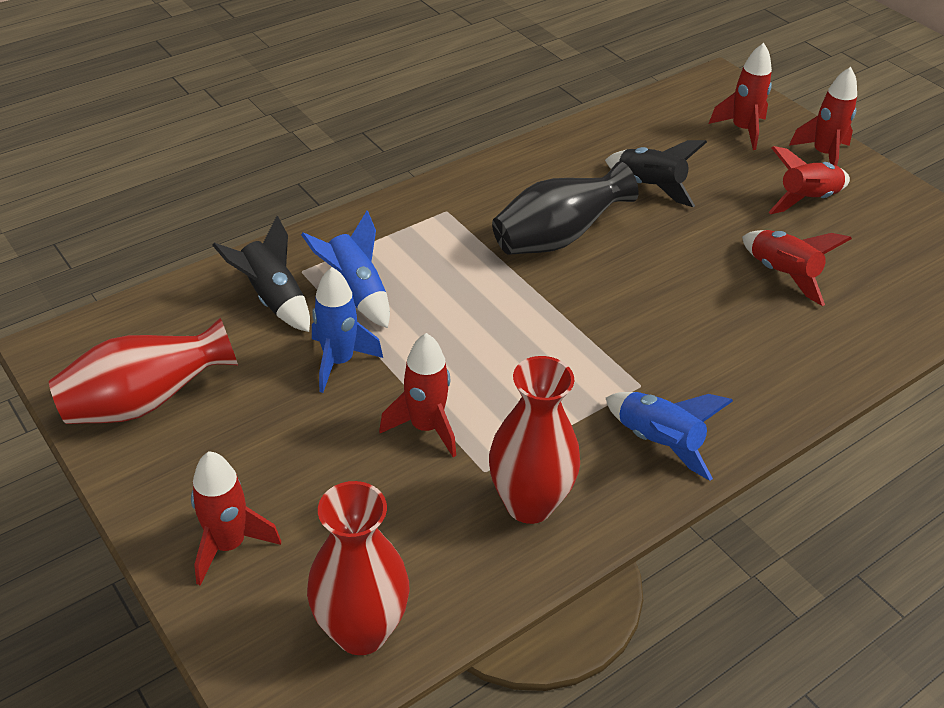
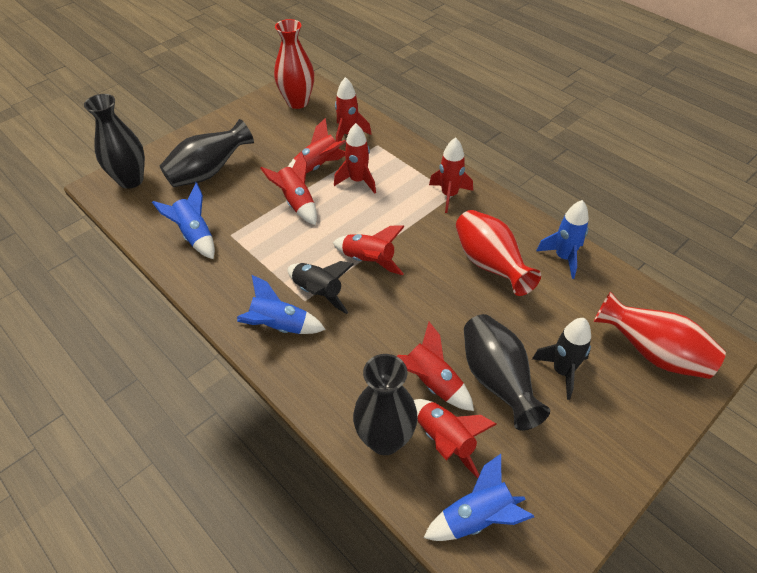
black vase: 1 -> 4
blue rocket: 3 -> 4
red rocket: 6 -> 8

